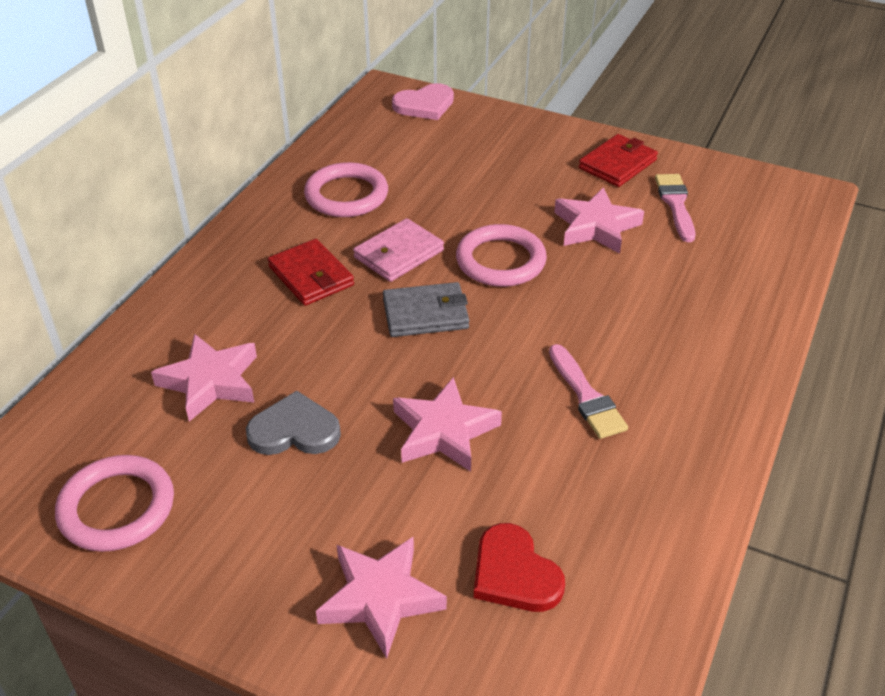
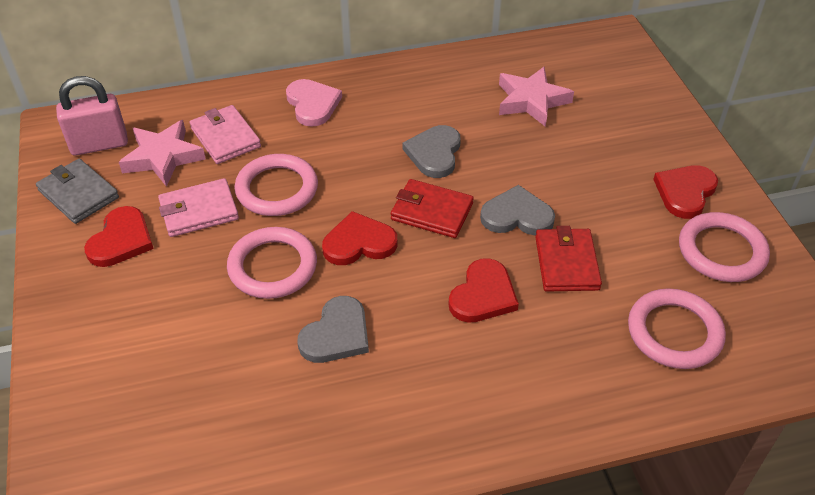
grey heart: 1 -> 3
pink brush: 2 -> 0
pink padlock: 0 -> 1
pink ring: 3 -> 4
pink star: 4 -> 2
pink wallet: 1 -> 2
red heart: 1 -> 4

